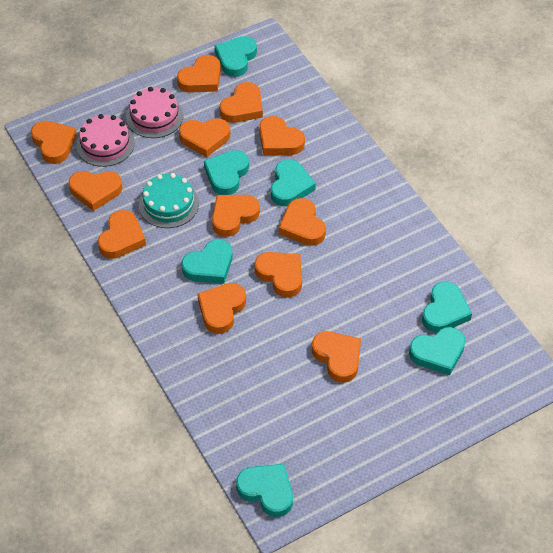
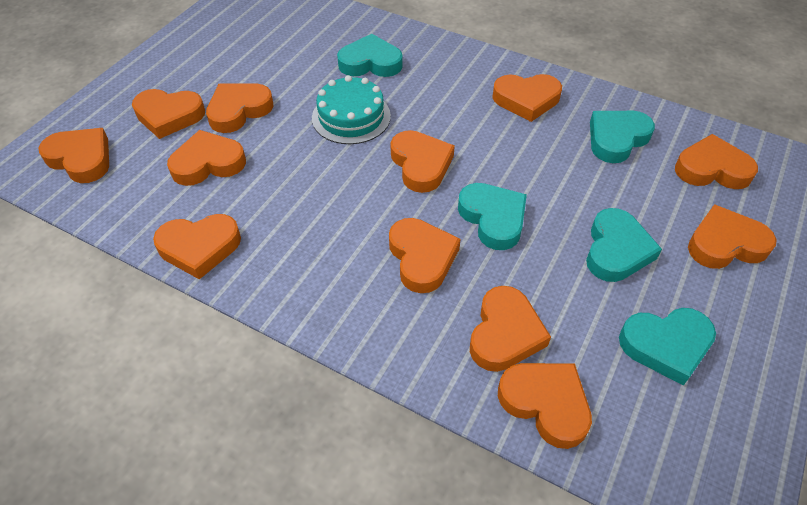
pink cake: 2 -> 0
turquoise heart: 7 -> 5

